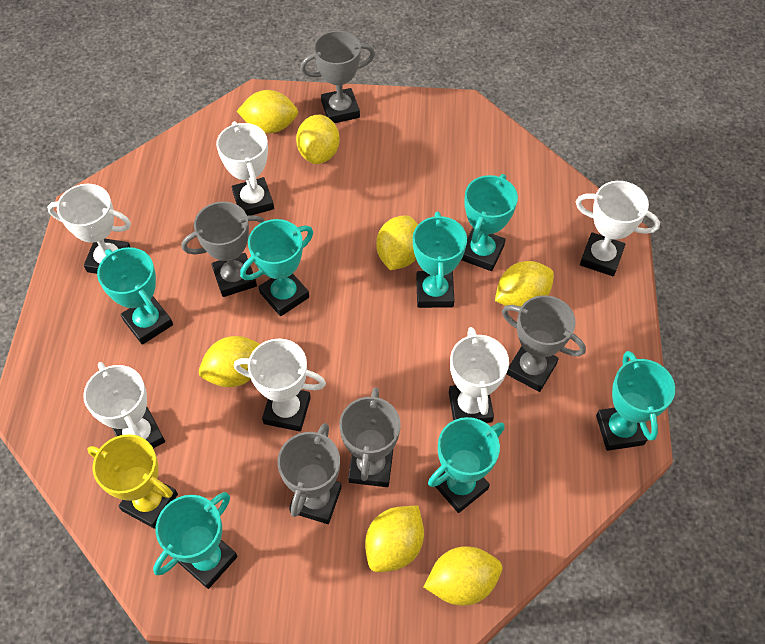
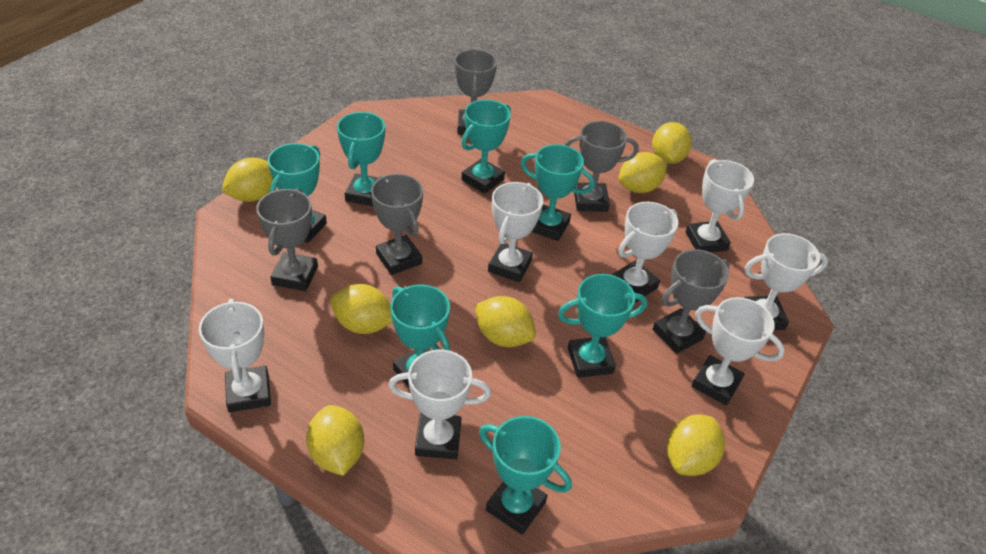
white trophy: 6 -> 7
yellow trophy: 1 -> 0

